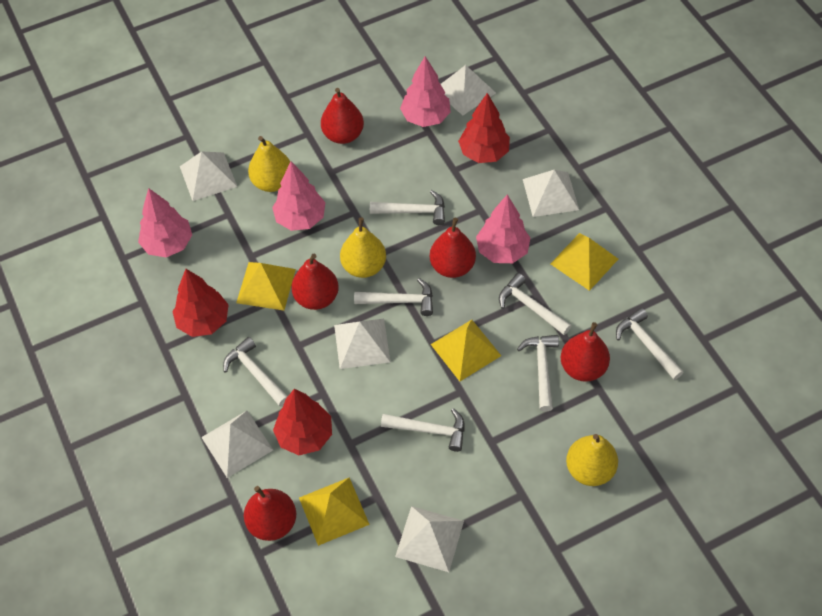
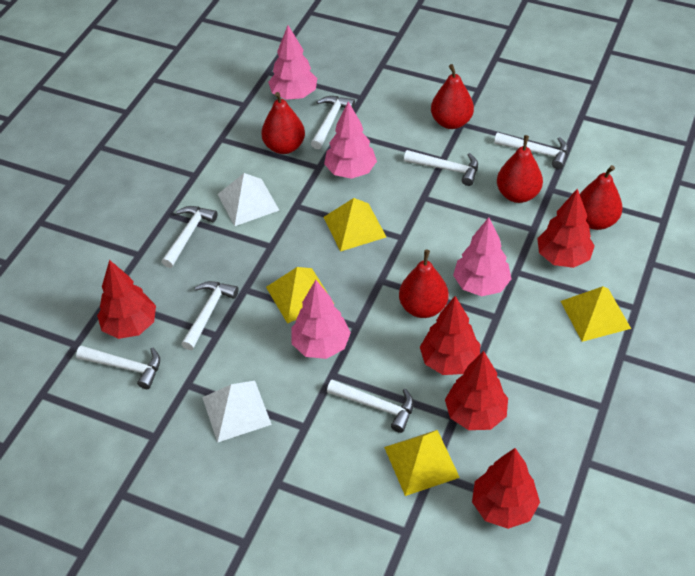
red tree: 3 -> 5
white pyramid: 6 -> 2
yellow pear: 3 -> 0

